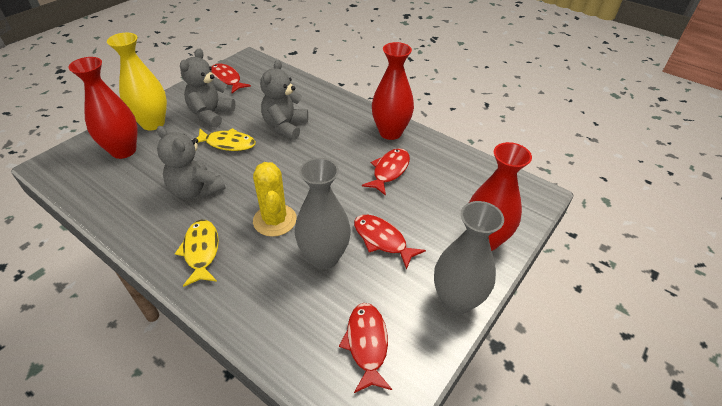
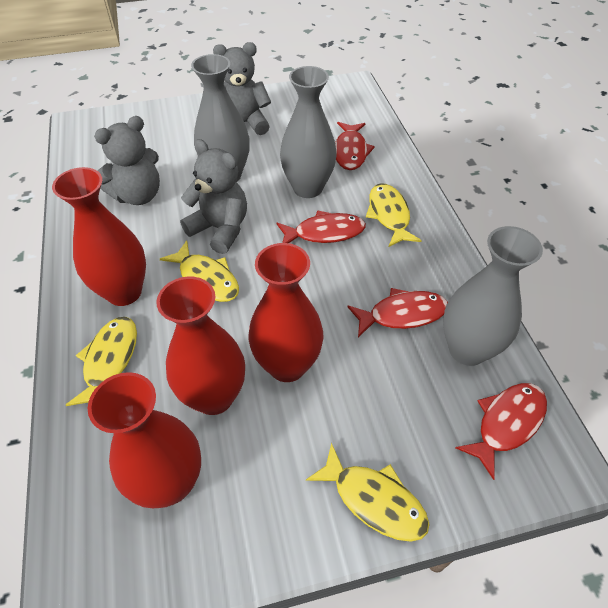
grey vase: 2 -> 3
red vase: 3 -> 4
yellow cactus: 1 -> 0
yellow fish: 2 -> 4
yellow vase: 1 -> 0

